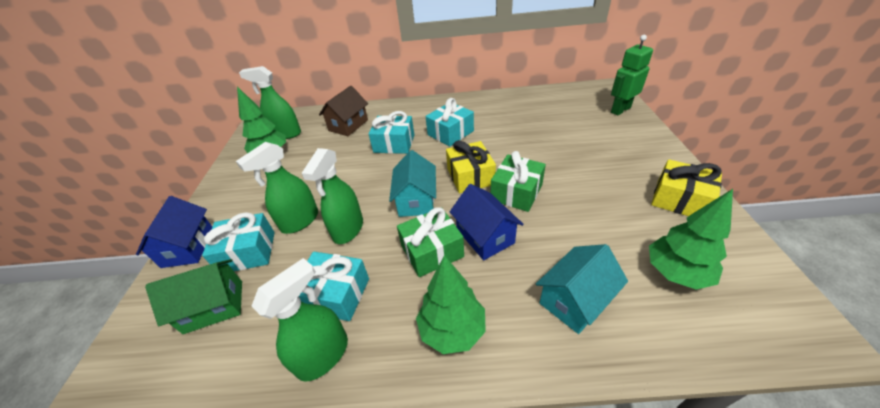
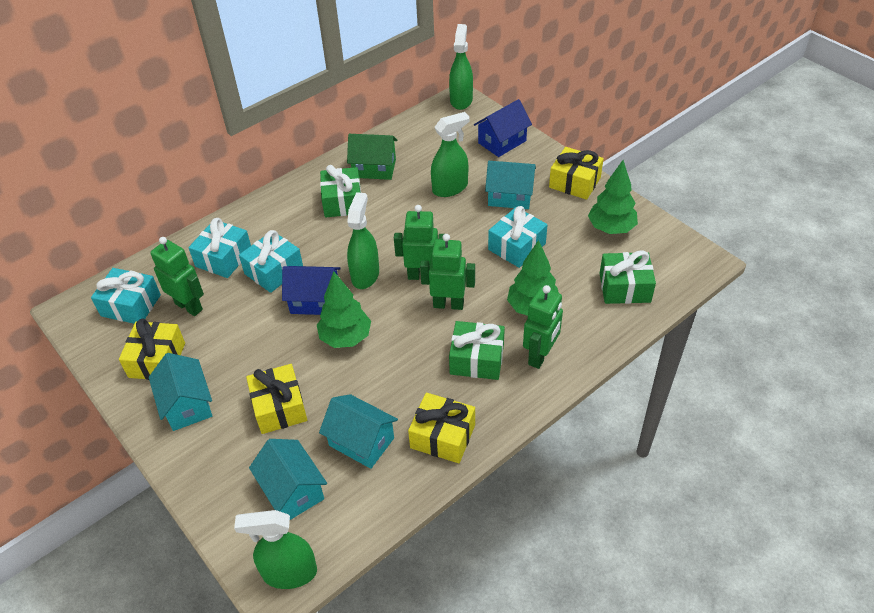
brown house: 1 -> 0
green gift: 2 -> 3
green robot: 1 -> 4
turquoise house: 2 -> 4
yellow gift: 2 -> 4

